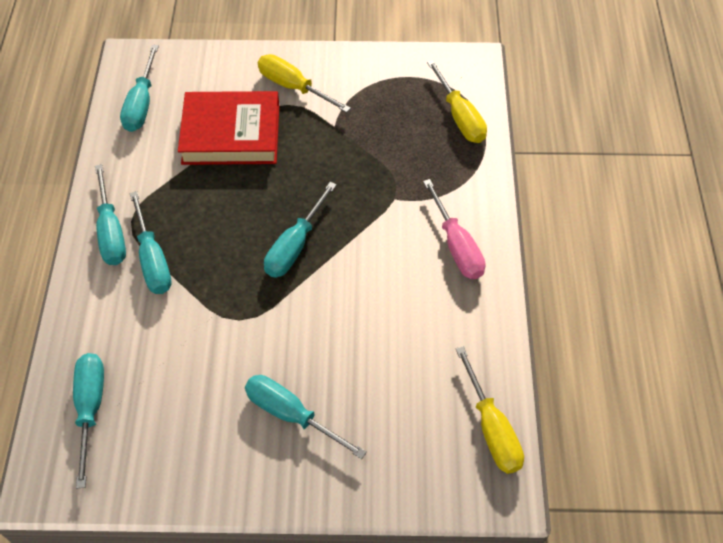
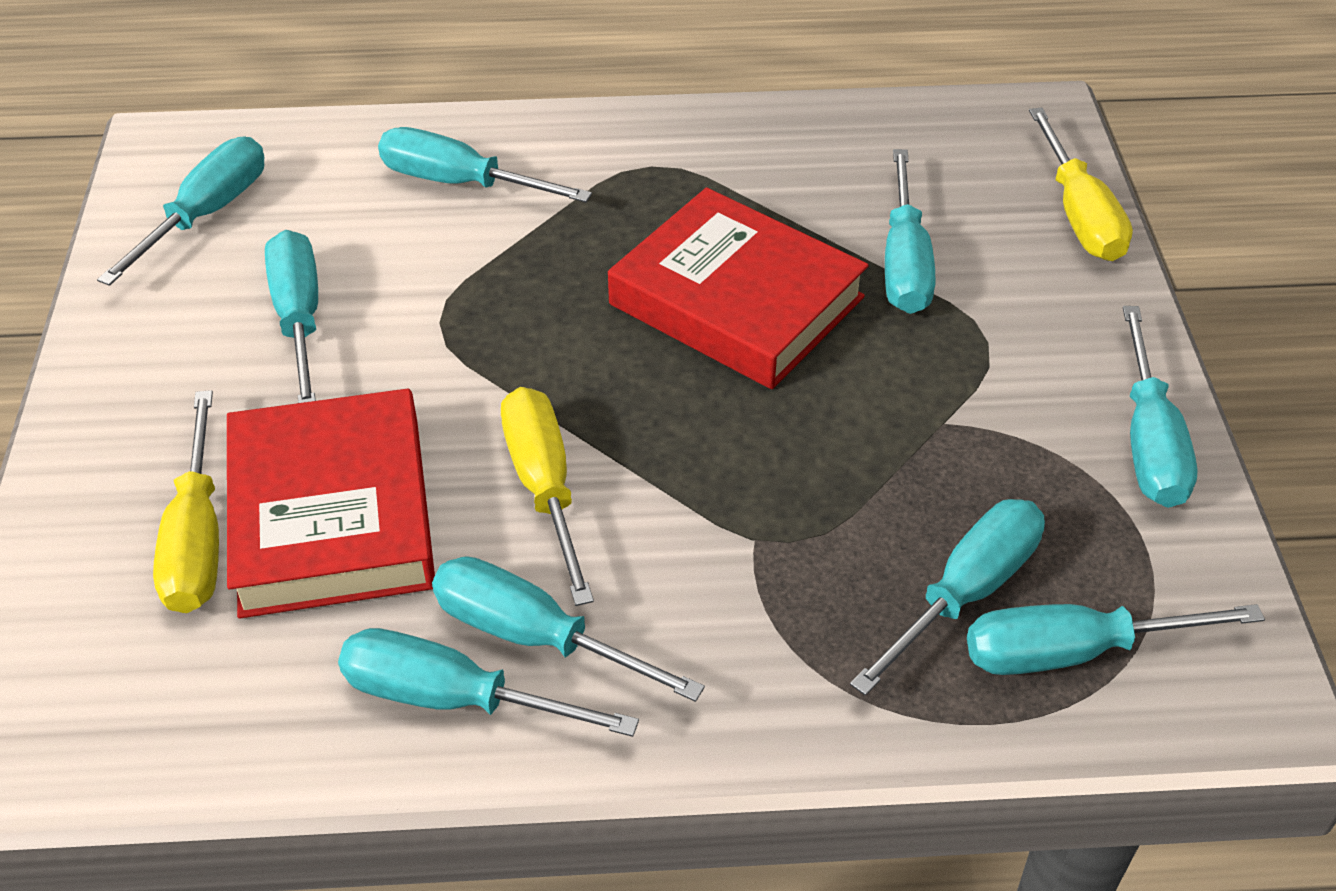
pink screwdriver: 1 -> 0
red book: 1 -> 2
turquoise screwdriver: 6 -> 9

